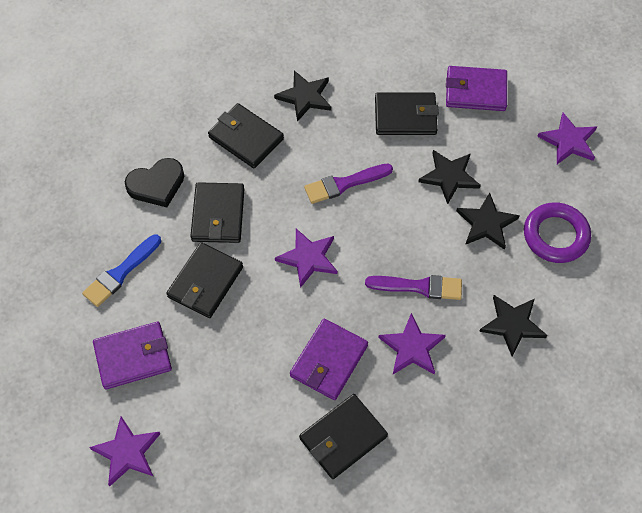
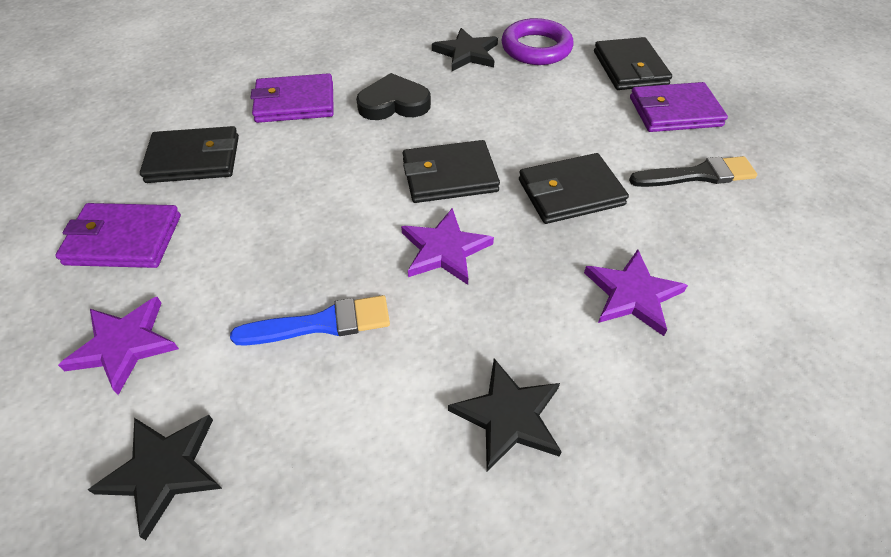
black brush: 0 -> 1
black star: 4 -> 3
black wallet: 5 -> 4
purple brush: 2 -> 0
purple star: 4 -> 3

